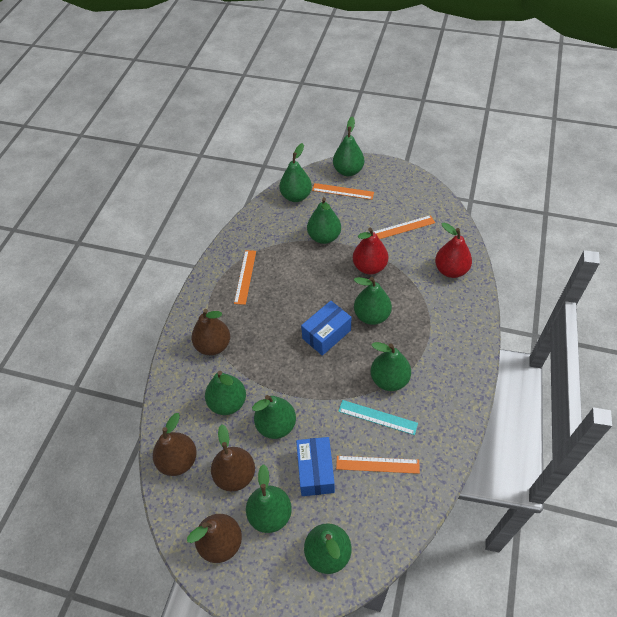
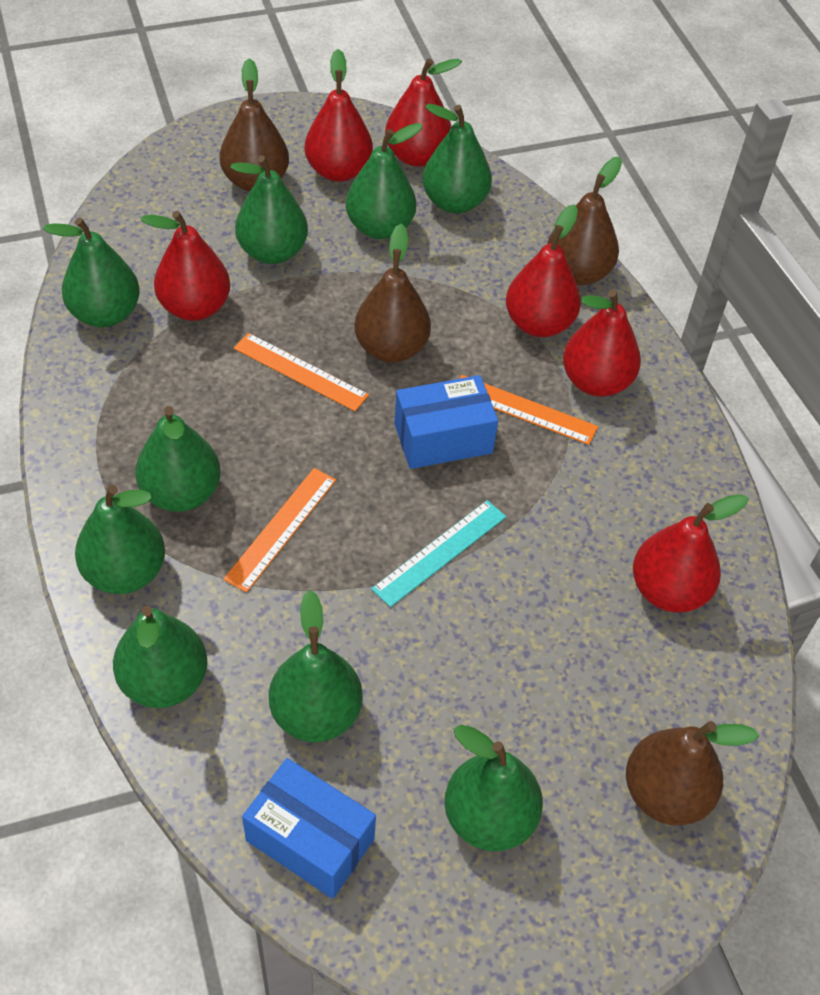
orange ruler: 4 -> 3
red pear: 2 -> 6

